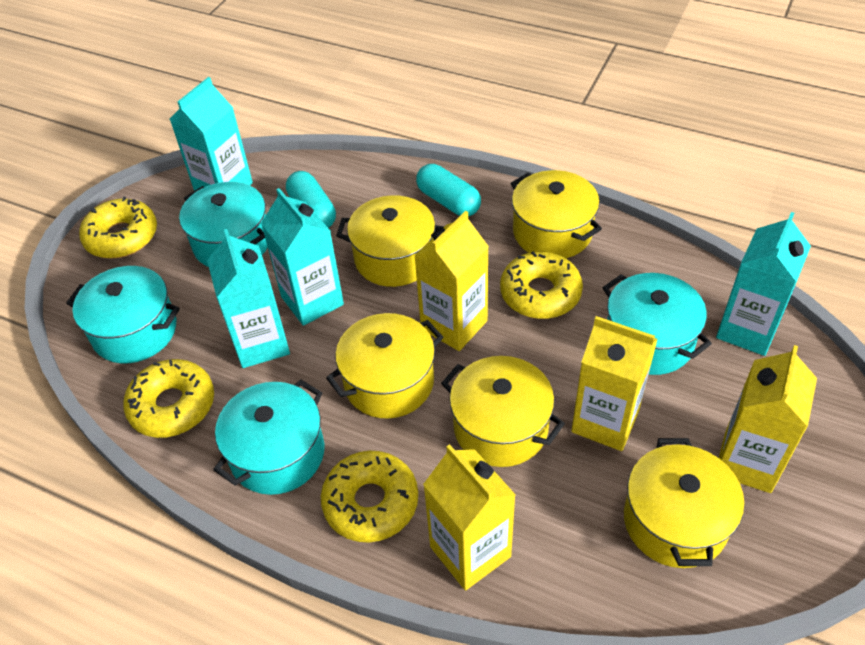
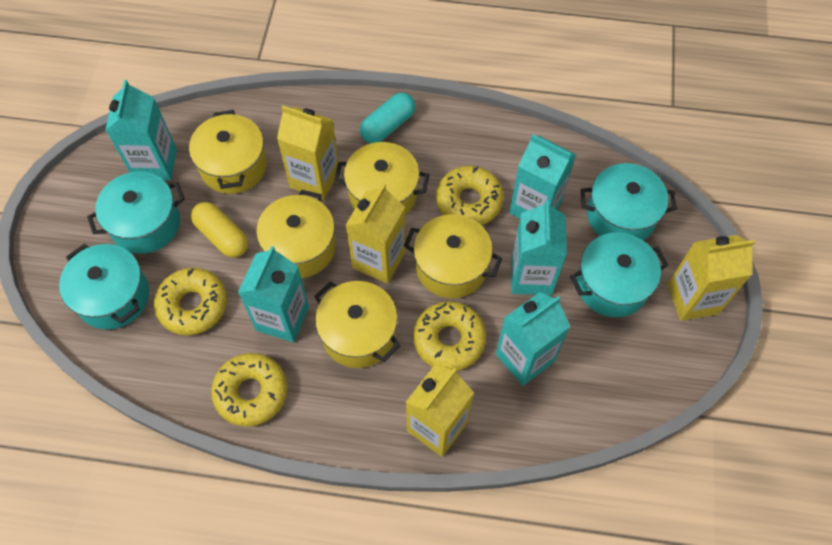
turquoise capsule: 2 -> 1
turquoise carton: 4 -> 5
yellow capsule: 0 -> 1

